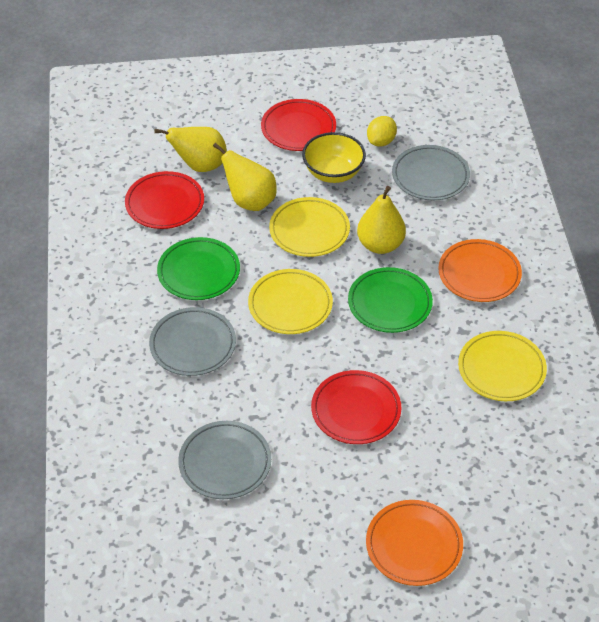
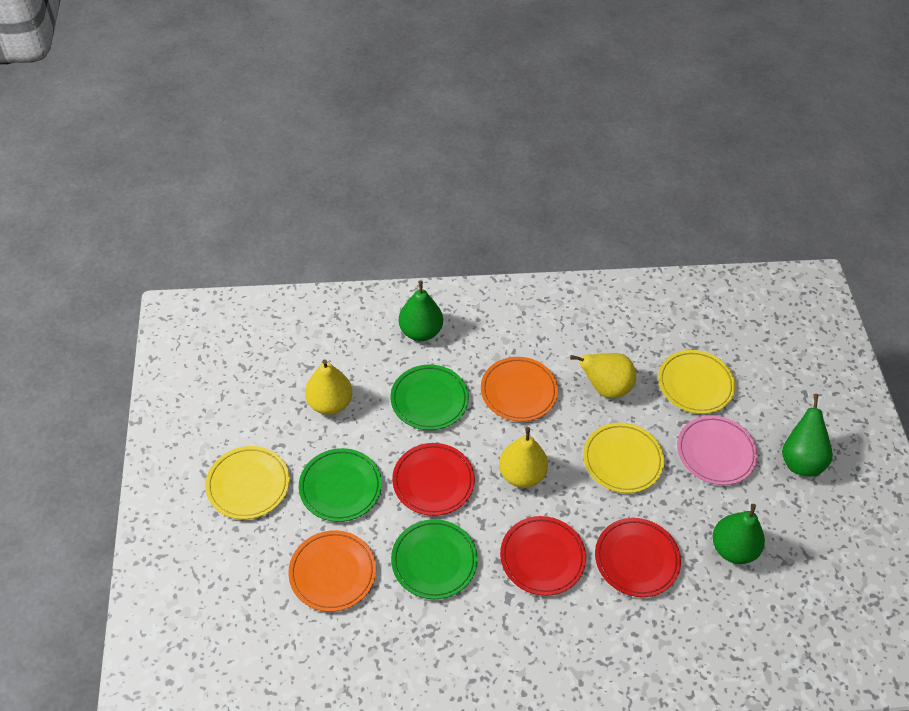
green pear: 0 -> 3
green plate: 2 -> 3
grey plate: 3 -> 0
pink plate: 0 -> 1
yellow bowl: 1 -> 0
yellow lemon: 1 -> 0

